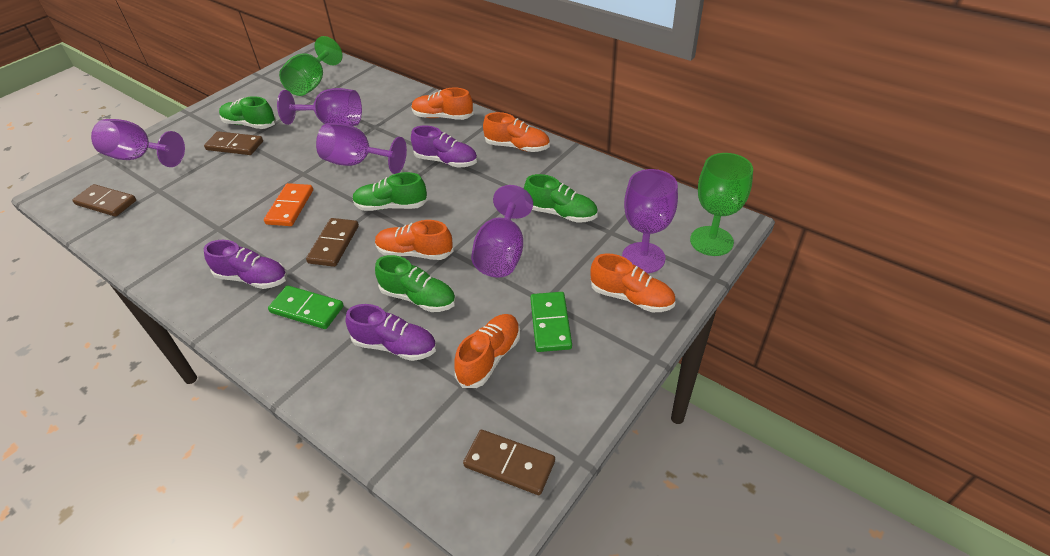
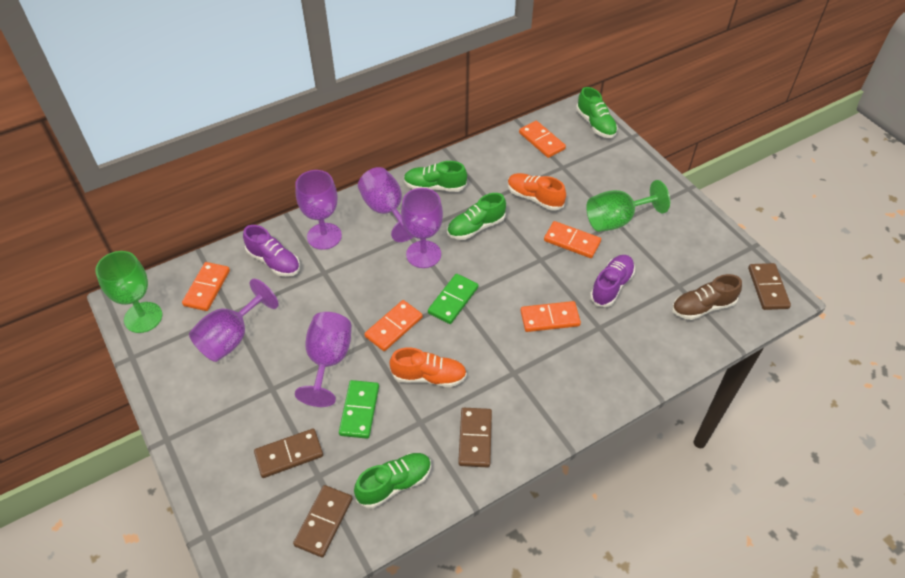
brown shoe: 0 -> 1
orange domino: 1 -> 5
orange shoe: 5 -> 2
purple shoe: 3 -> 2

